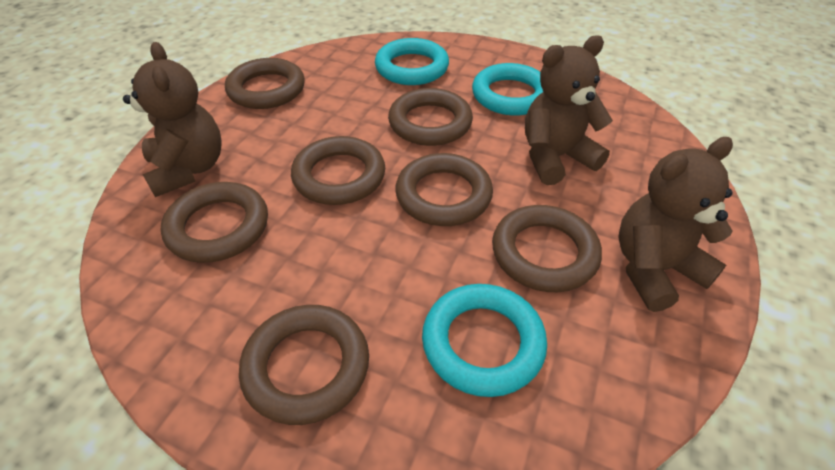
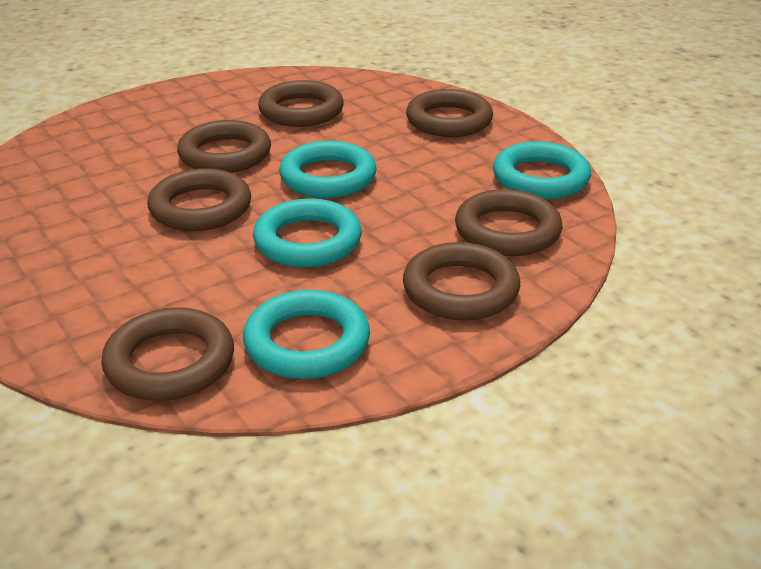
brown teddy bear: 3 -> 0
turquoise ring: 3 -> 4

